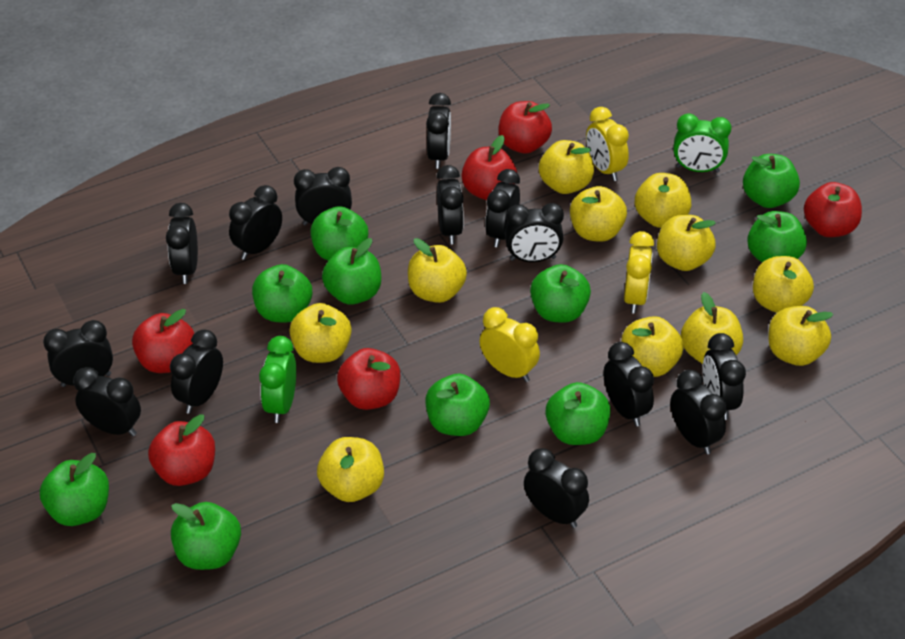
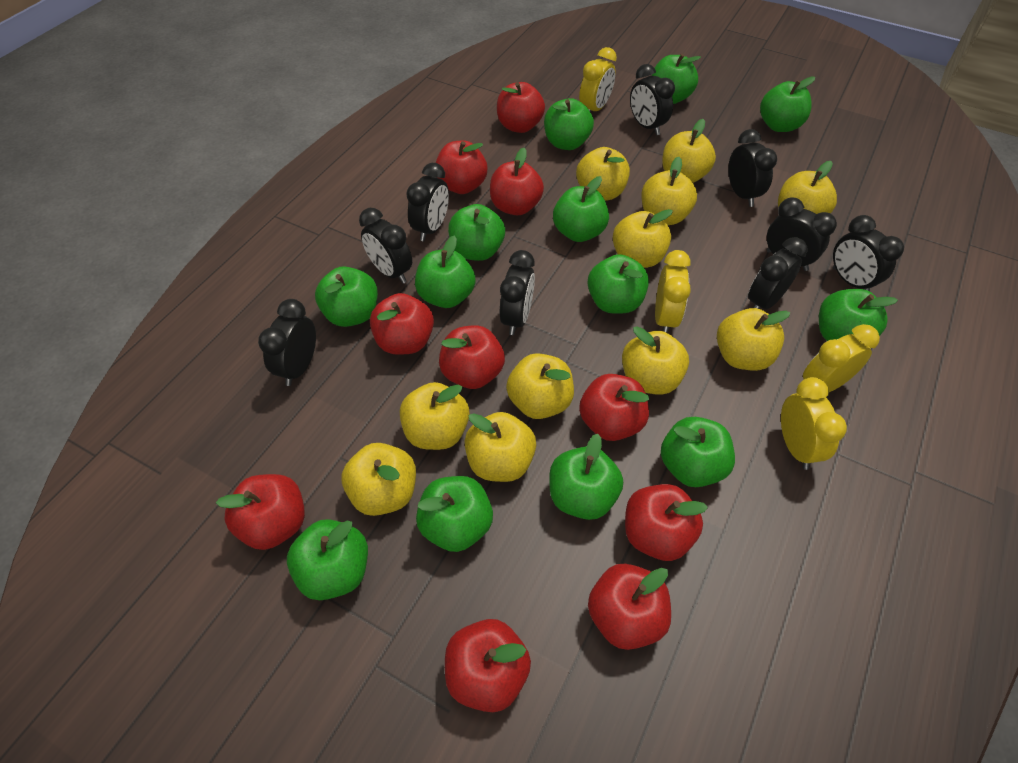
black clock: 14 -> 9
green apple: 10 -> 13
green clock: 2 -> 0
red apple: 6 -> 10
yellow clock: 3 -> 4

